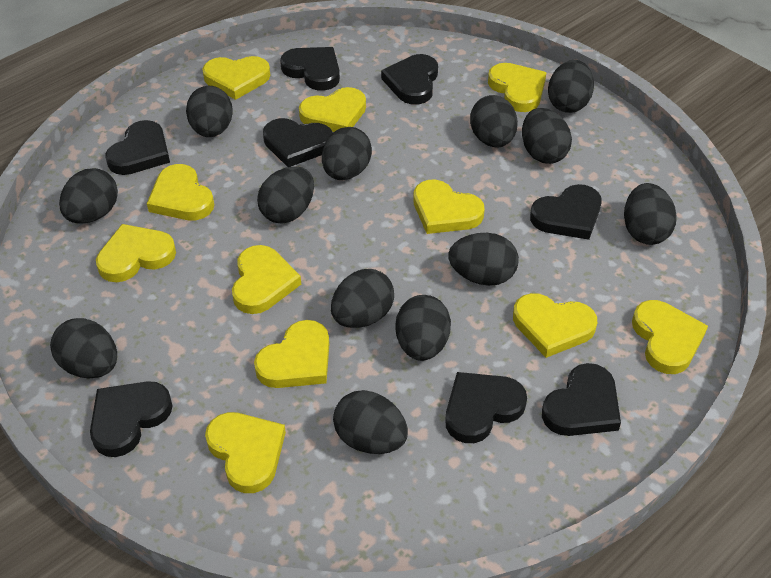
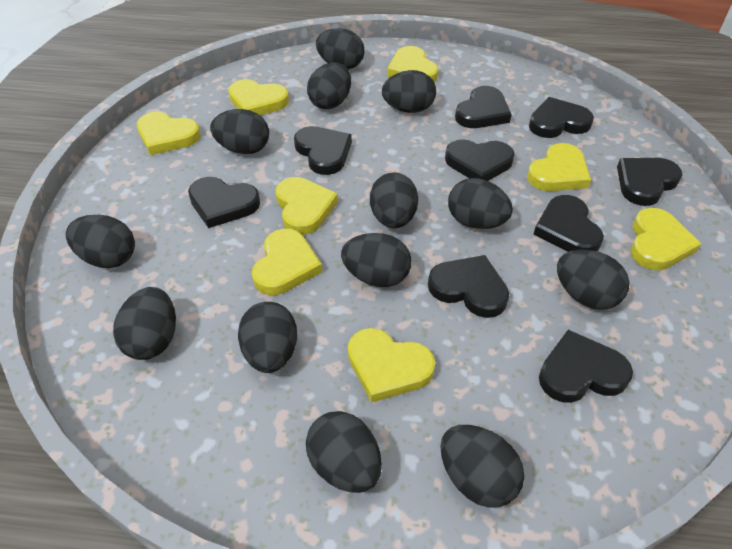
black heart: 8 -> 9
yellow heart: 11 -> 8

